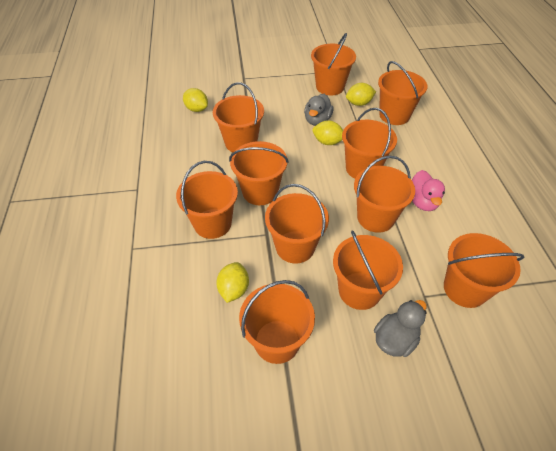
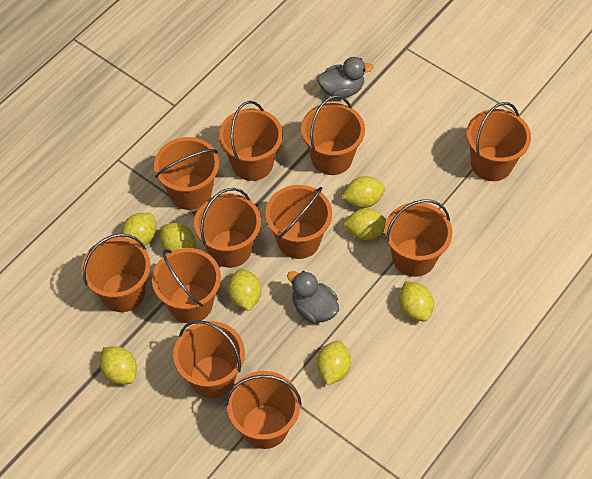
pink duck: 1 -> 0
yellow lemon: 4 -> 8

